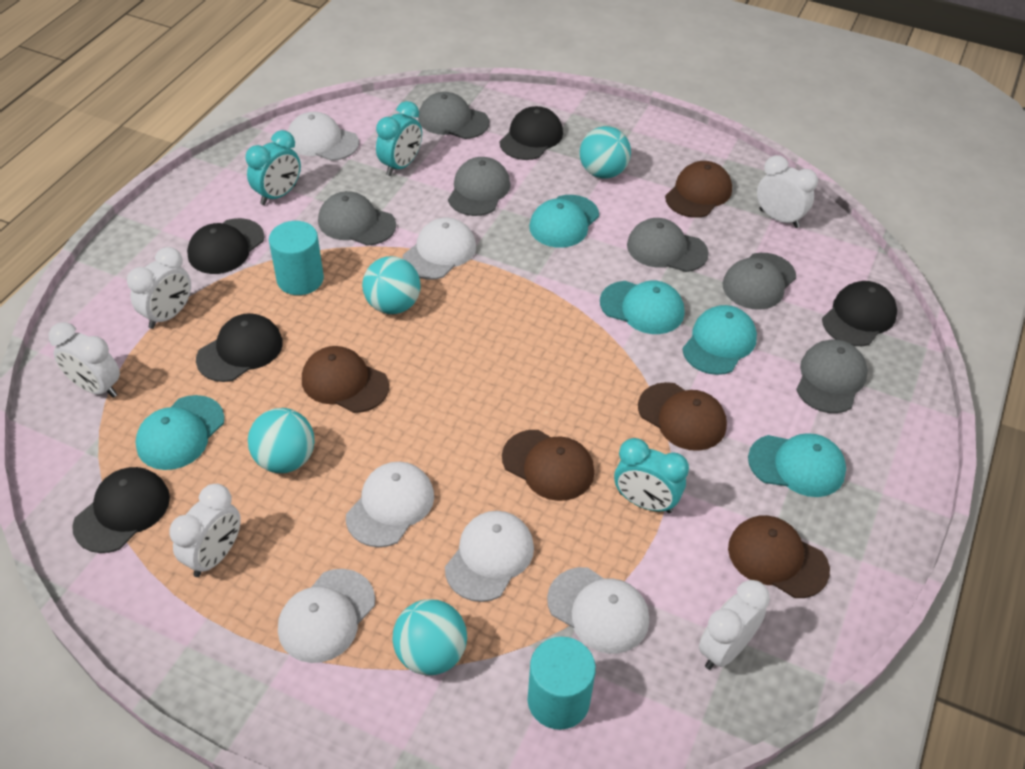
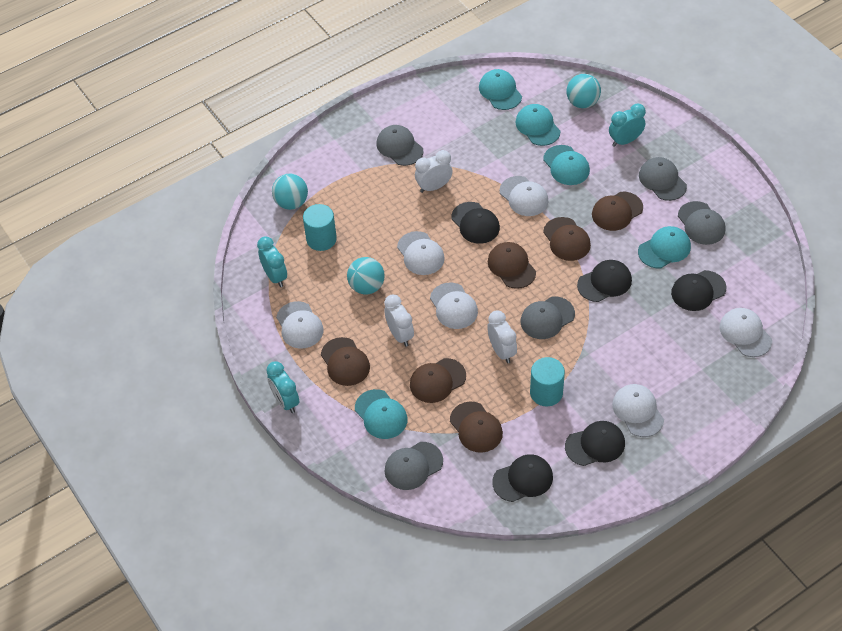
brown cap: 5 -> 6
grey cap: 6 -> 5
turquoise ball: 4 -> 3
white clock: 5 -> 3

